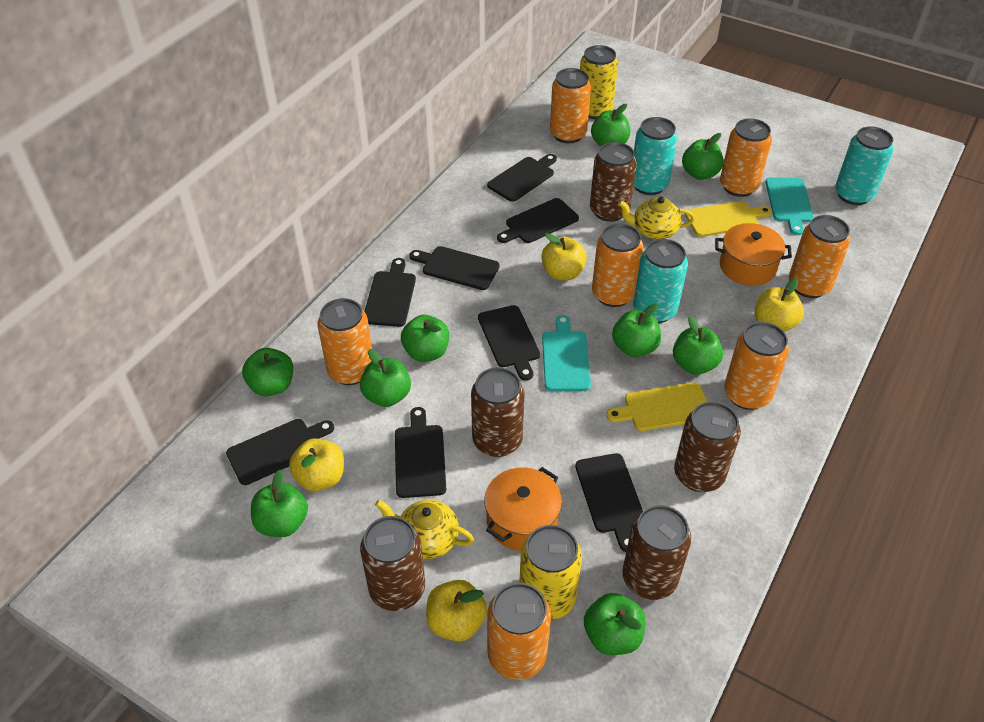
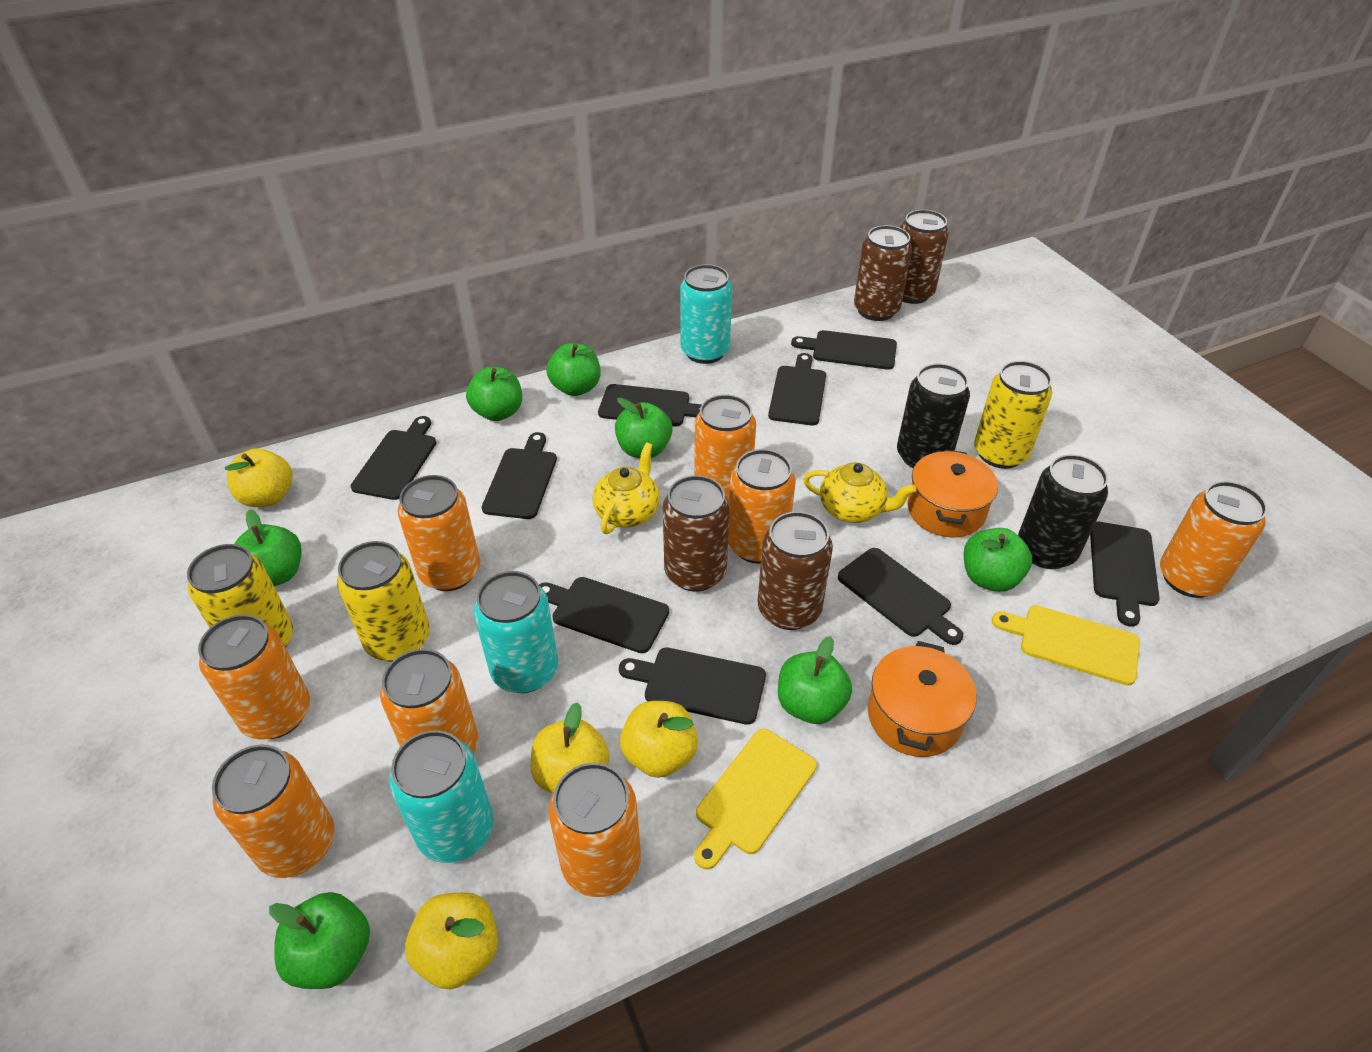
black can: 0 -> 2
black cutting board: 8 -> 9
brown can: 5 -> 4
green apple: 9 -> 7
orange can: 7 -> 8
turquoise cutting board: 2 -> 0
yellow can: 2 -> 3

